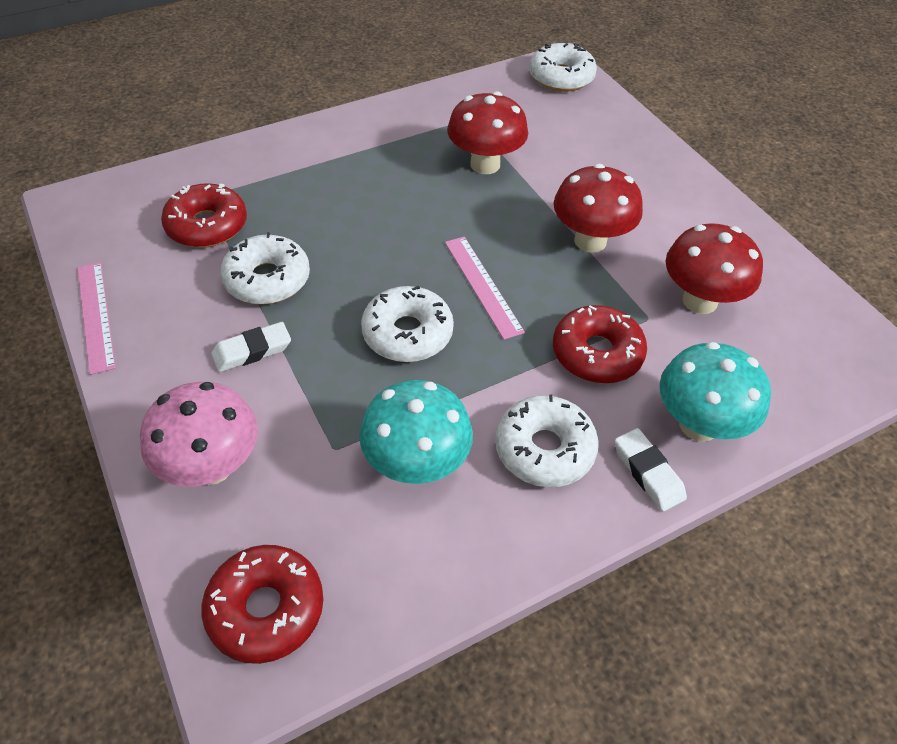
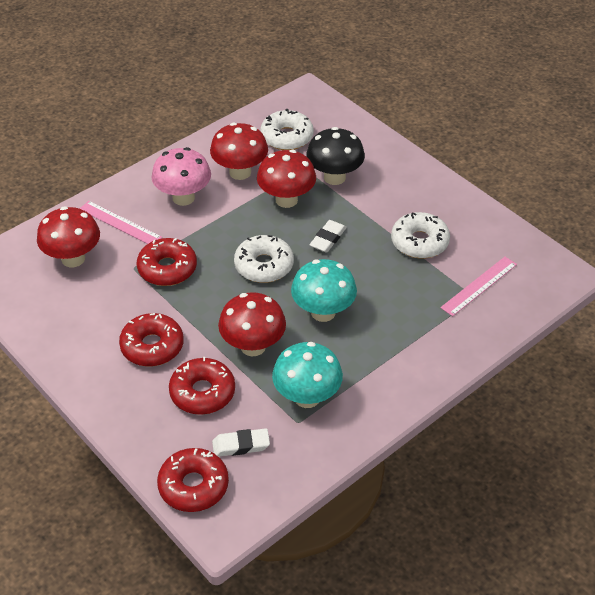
black mushroom: 0 -> 1
red donut: 3 -> 4
red mushroom: 3 -> 4
white donut: 4 -> 3

